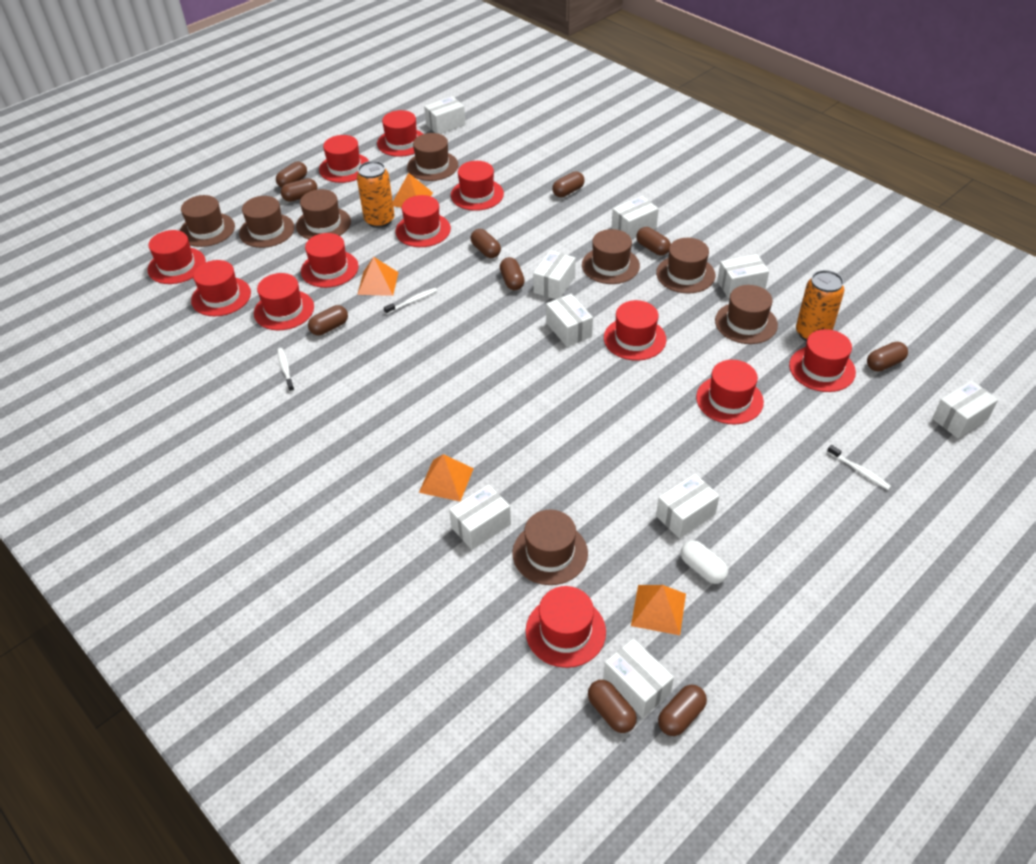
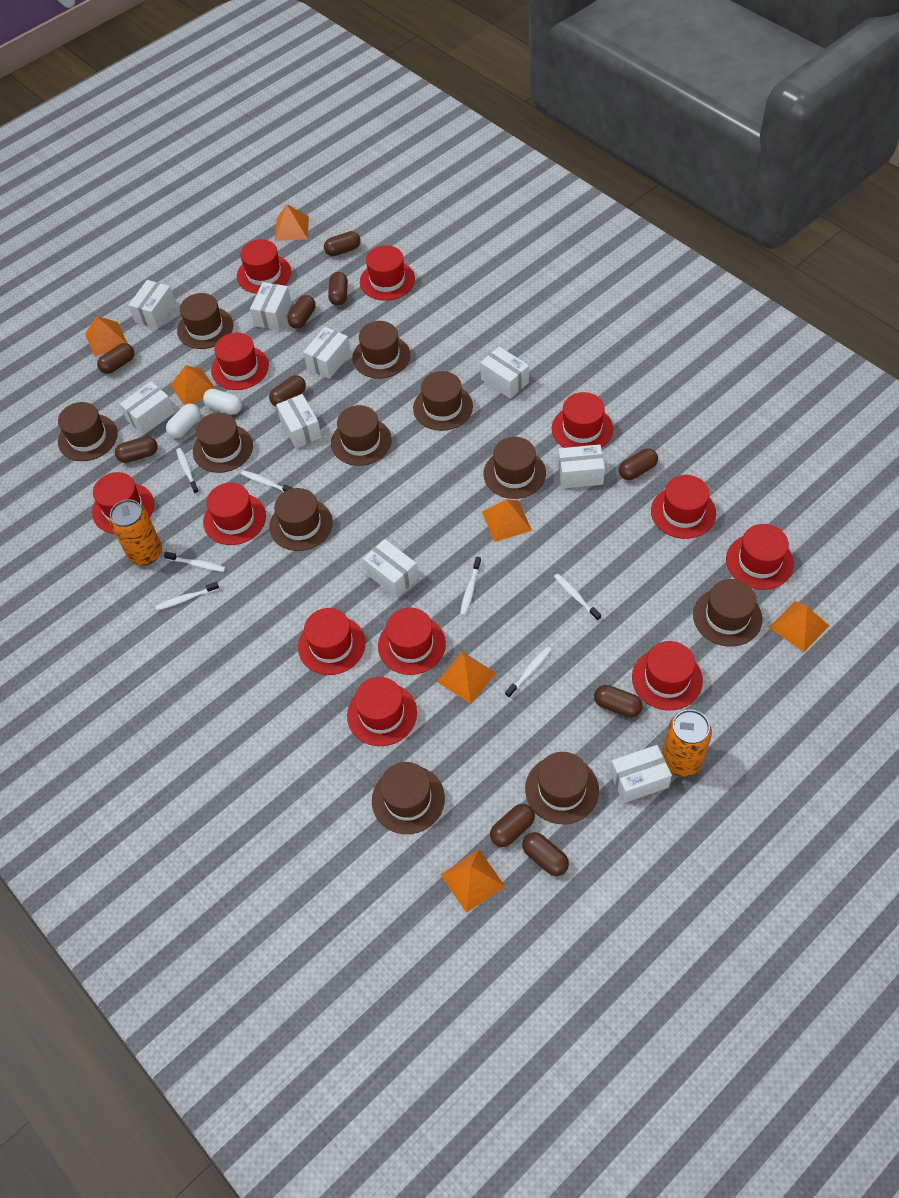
brown hat: 8 -> 11
orange pyramid: 4 -> 7
white capsule: 1 -> 2
white toothbrush: 3 -> 7

